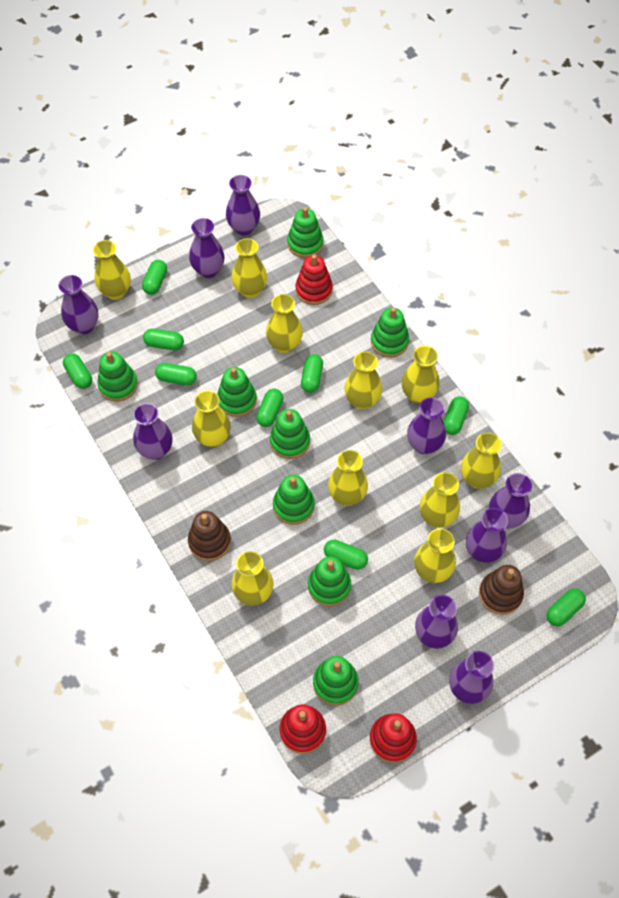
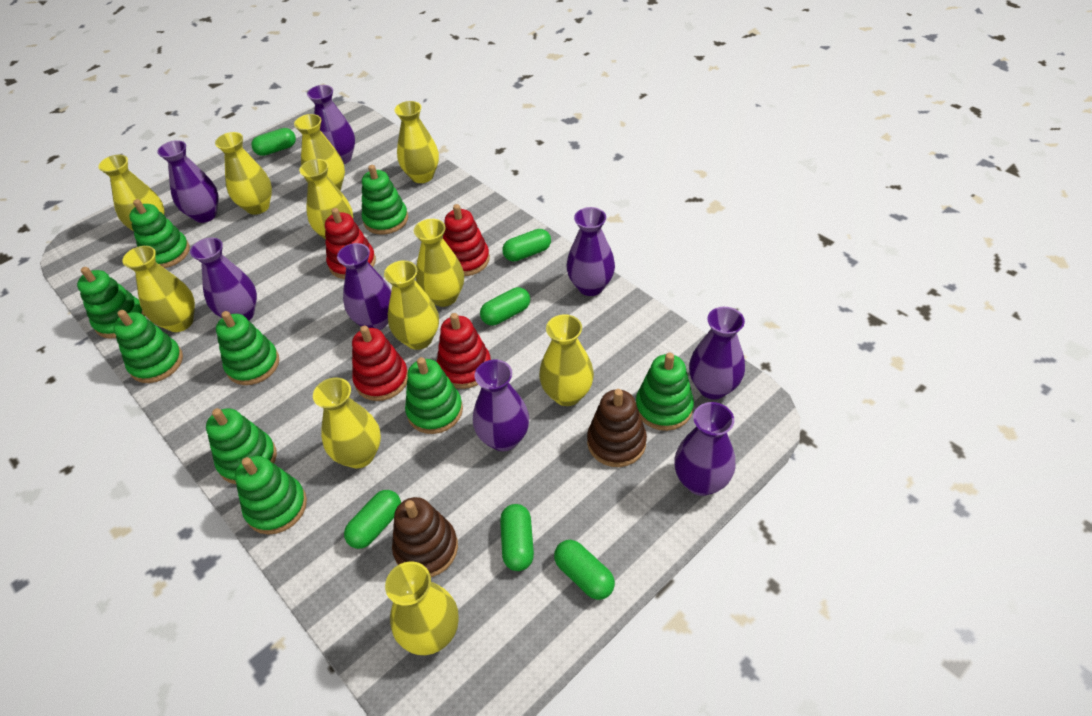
green capsule: 9 -> 6
green stacking toy: 8 -> 9
purple vase: 9 -> 8
red stacking toy: 3 -> 4

